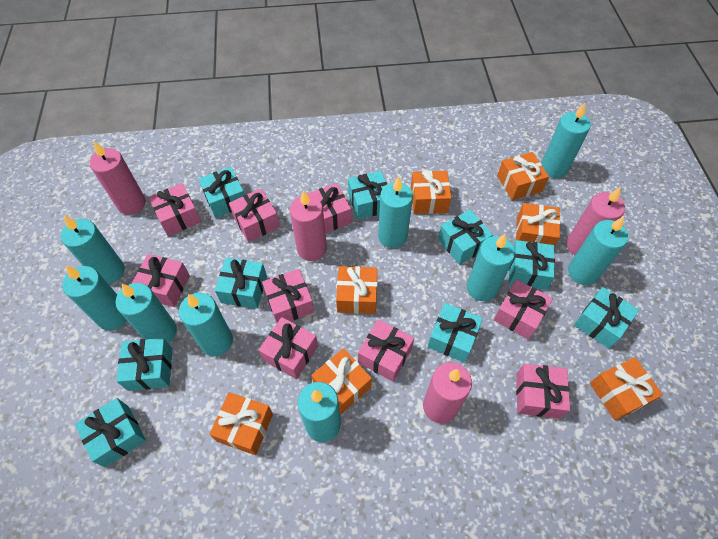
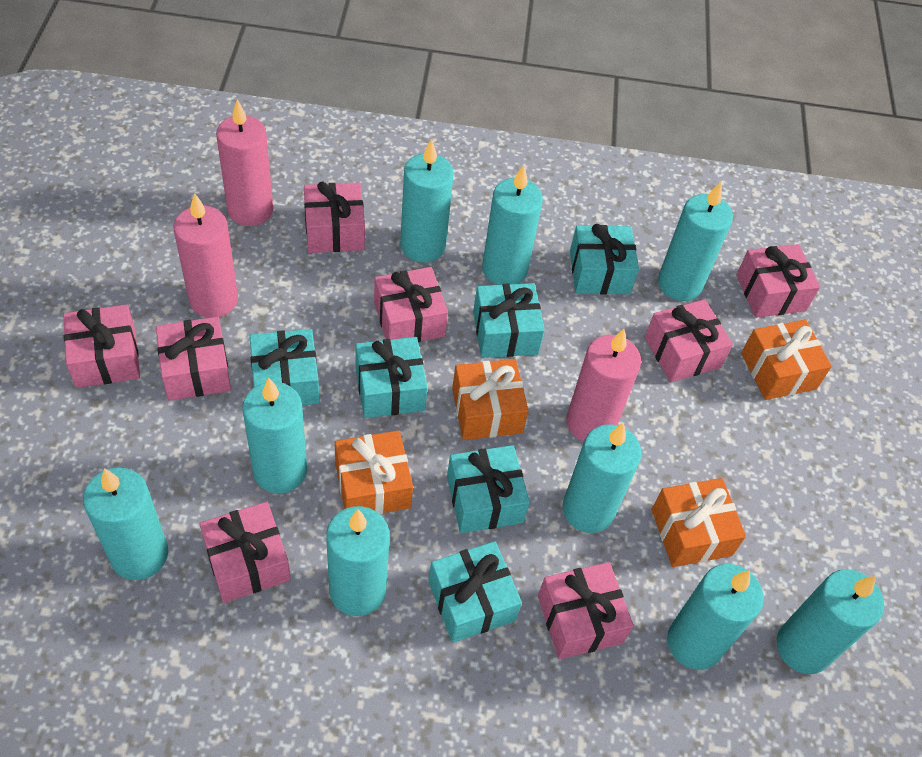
orange gift: 7 -> 4
pink candle: 4 -> 3
pink gift: 9 -> 8
turquoise gift: 9 -> 6

